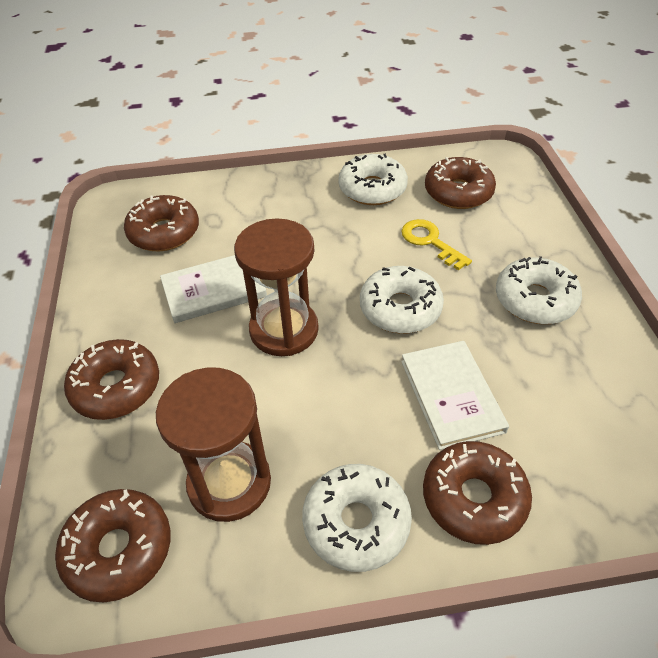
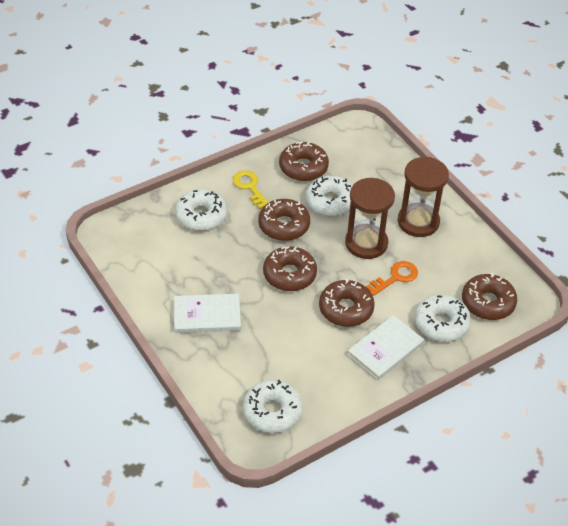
orange key: 0 -> 1

